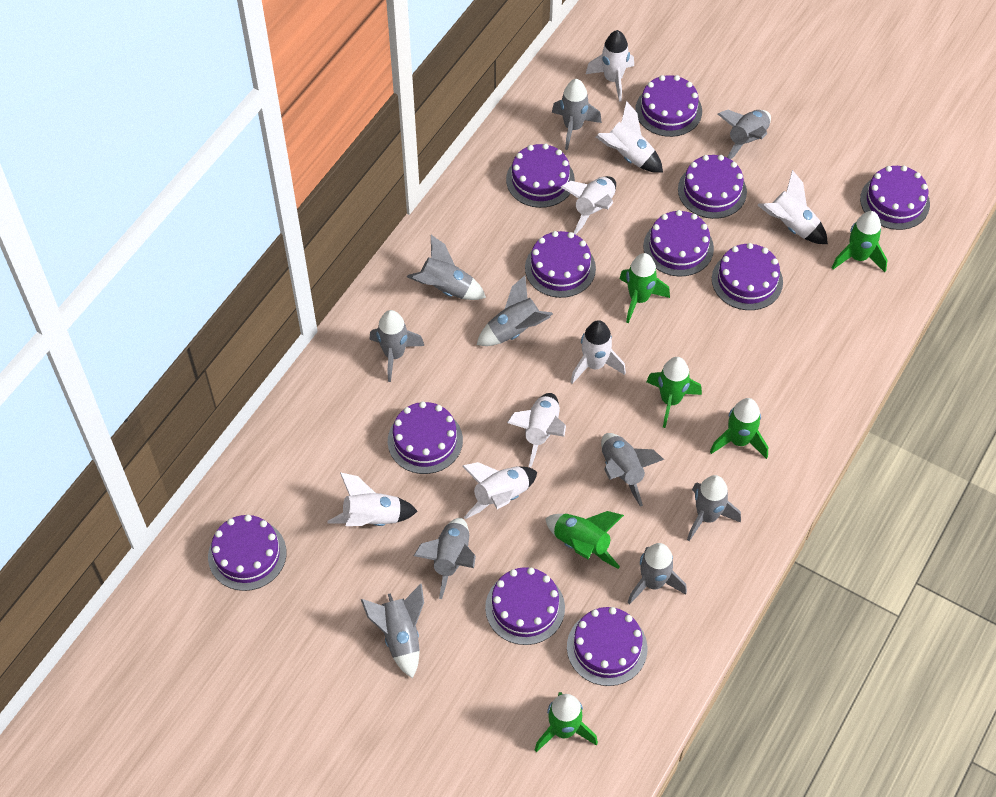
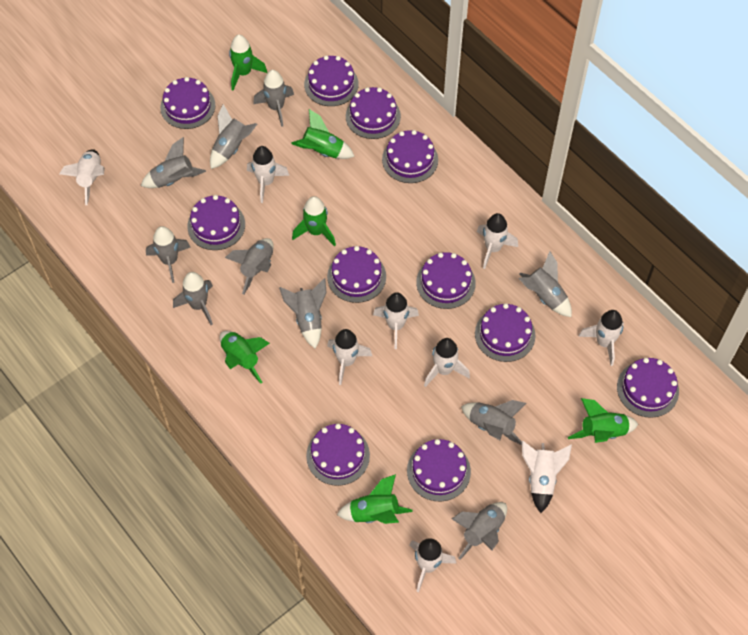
white rocket: 8 -> 9

